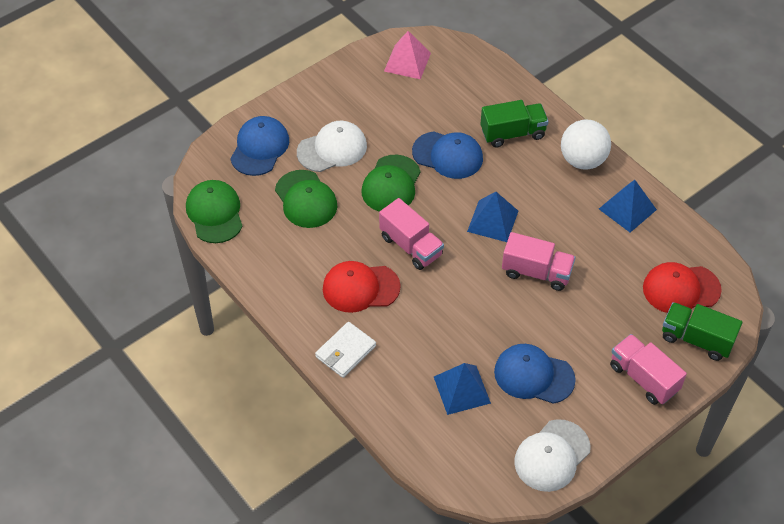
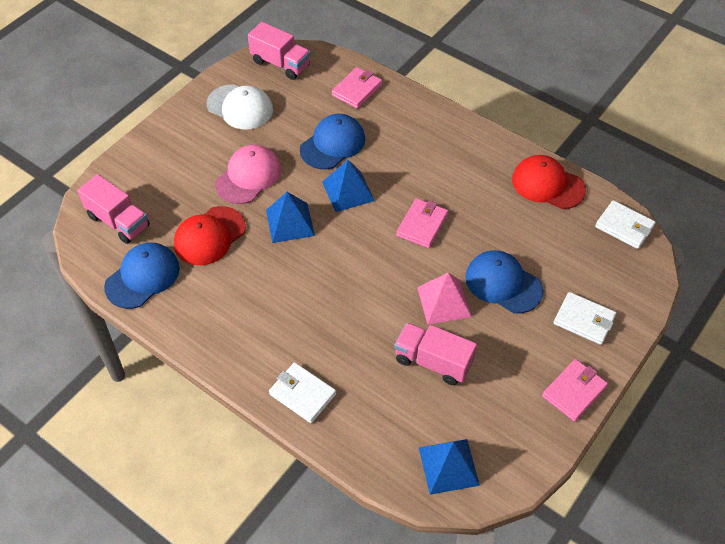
green cap: 3 -> 0
green truck: 2 -> 0
pink cap: 0 -> 1
pink wallet: 0 -> 3
white ball: 1 -> 0
white cap: 2 -> 1
white wallet: 1 -> 3

